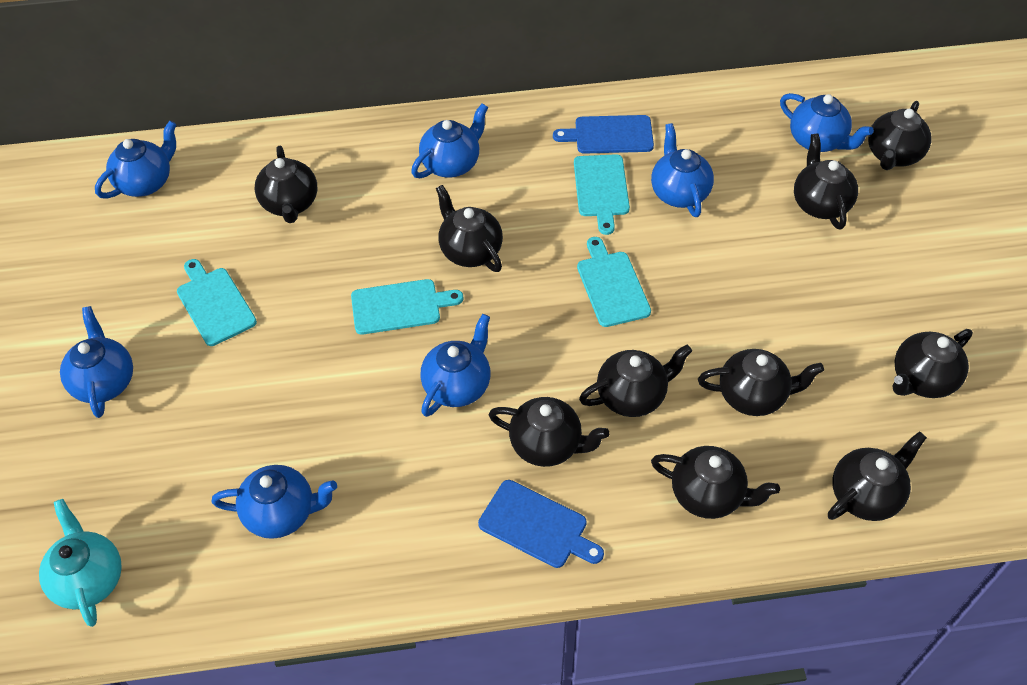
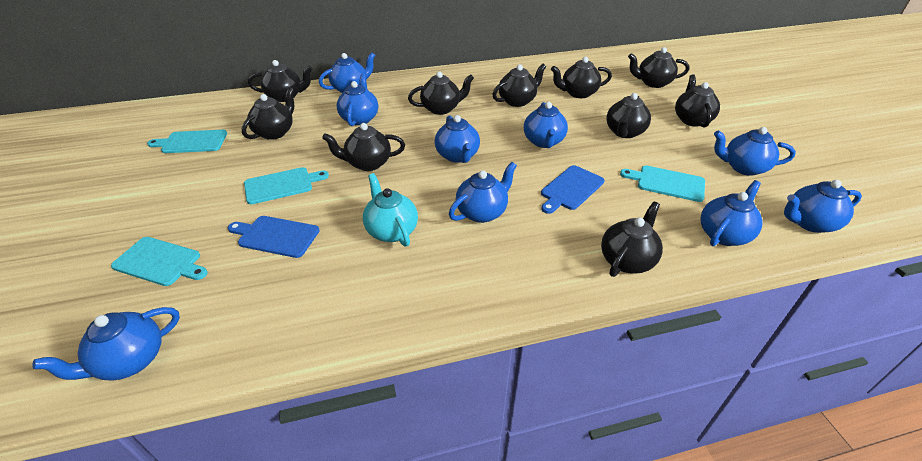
blue teapot: 7 -> 9

